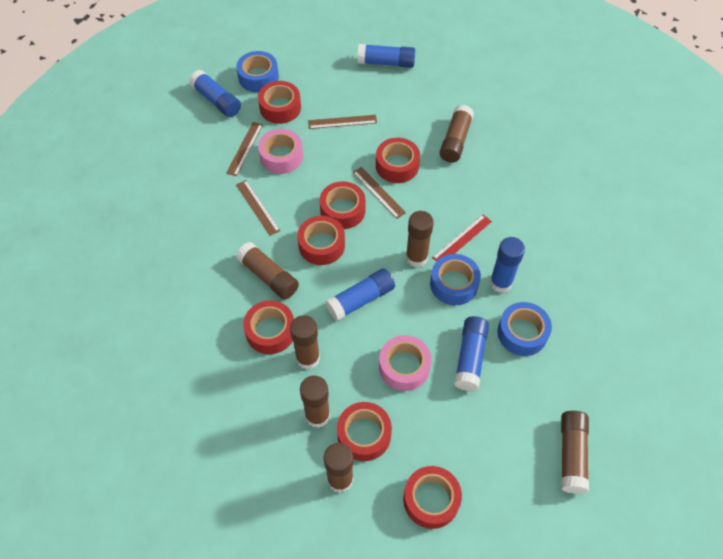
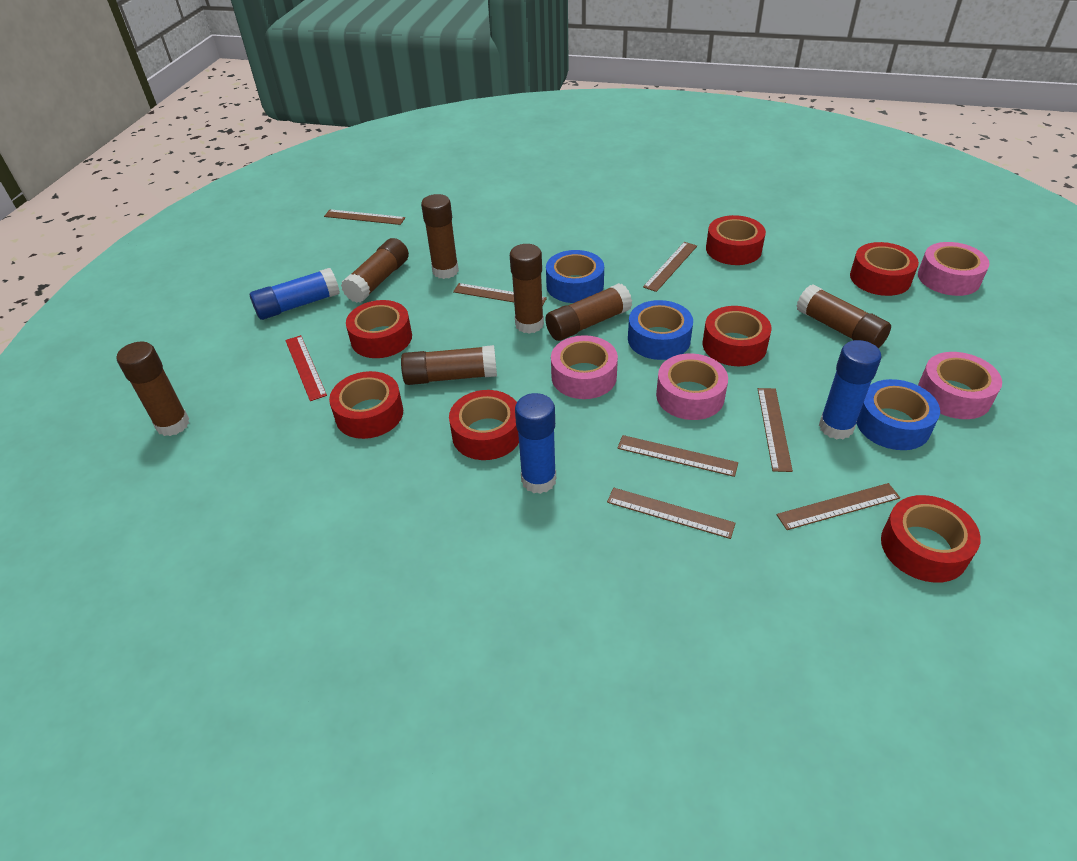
blue glue stick: 5 -> 3
brown ruler: 4 -> 7
pink tape: 2 -> 4

